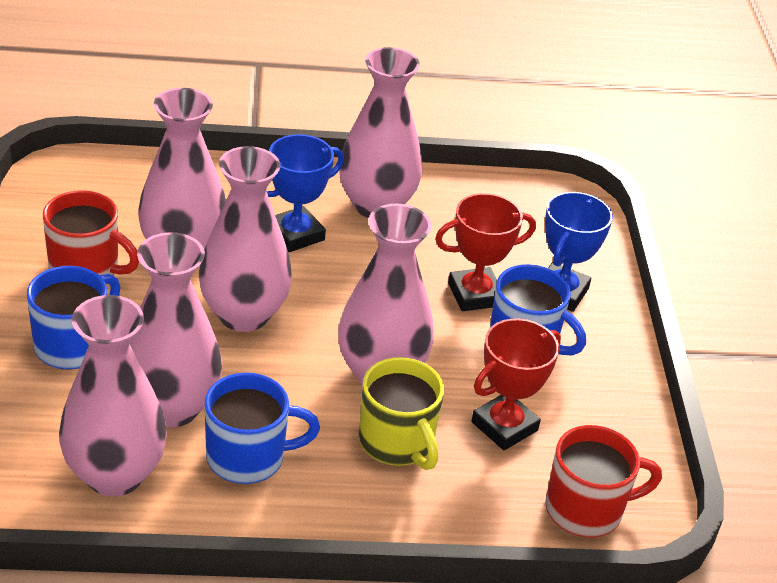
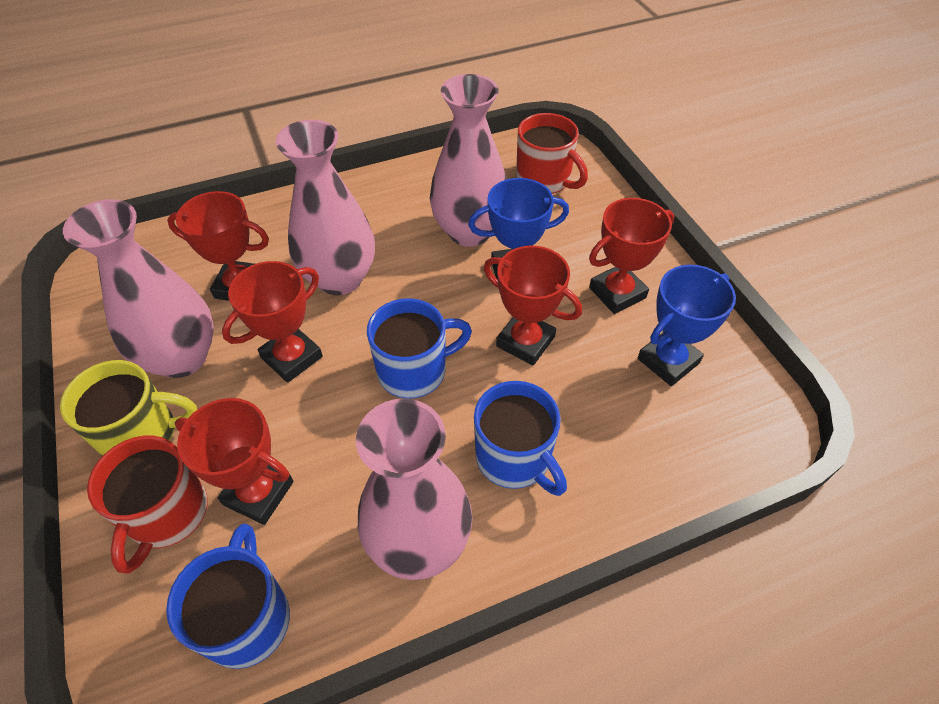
pink vase: 6 -> 4
red trophy: 2 -> 5

